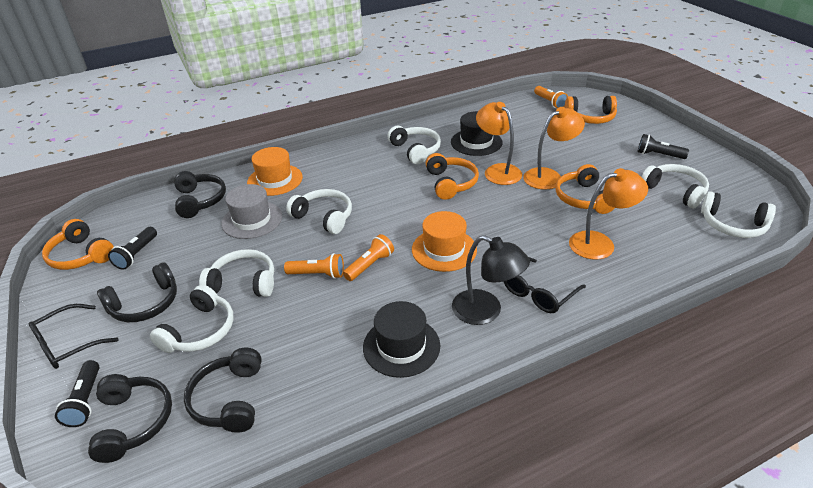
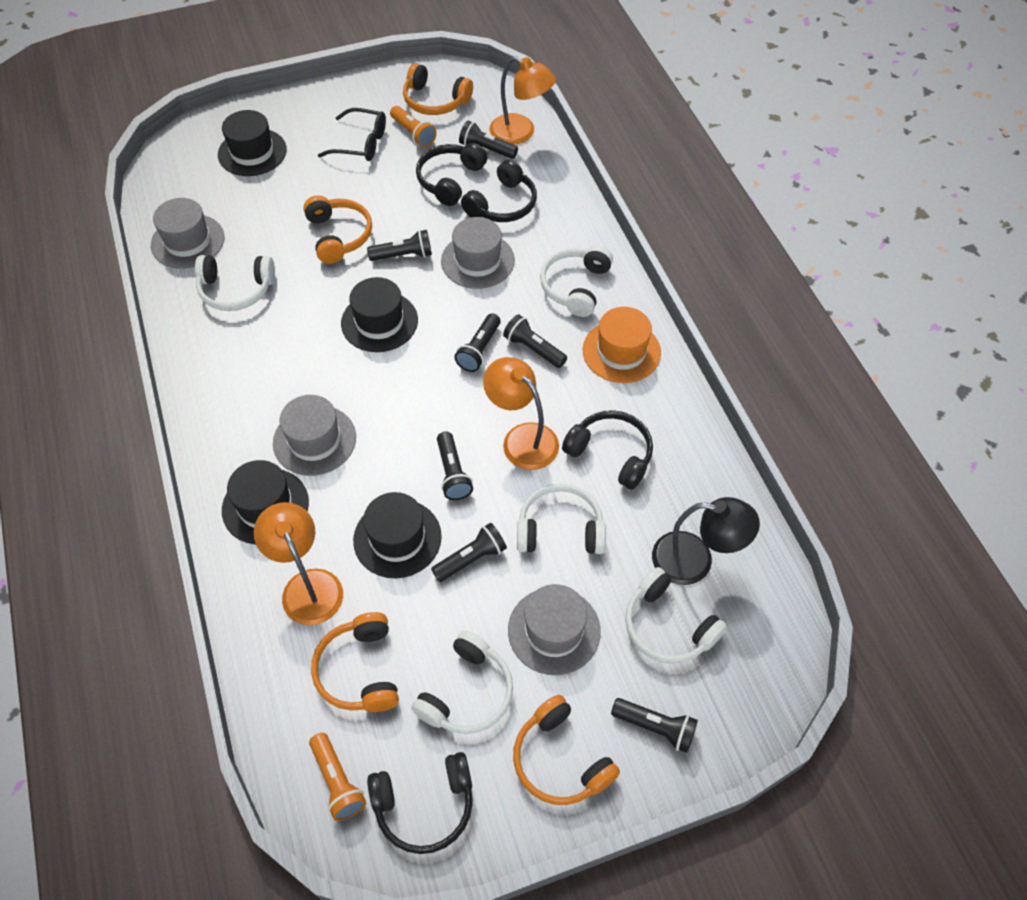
black flashlight: 3 -> 7
black glasses: 2 -> 1
black hat: 2 -> 4
grey hat: 1 -> 4
orange flashlight: 3 -> 2
orange hat: 2 -> 1
white headphones: 6 -> 5

